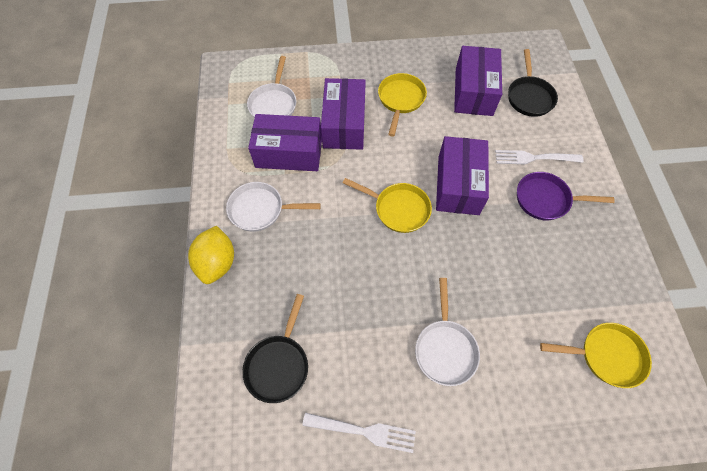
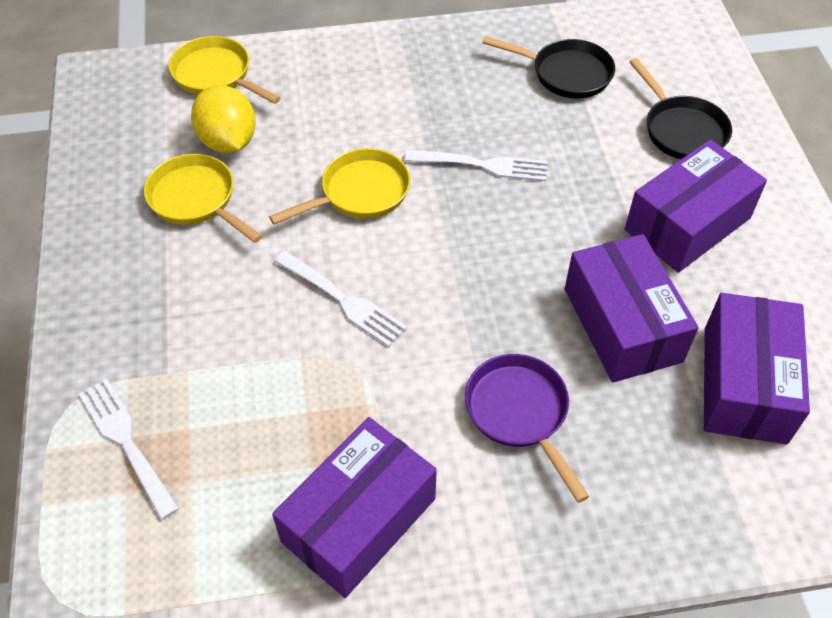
white fork: 2 -> 3
white pan: 3 -> 0

